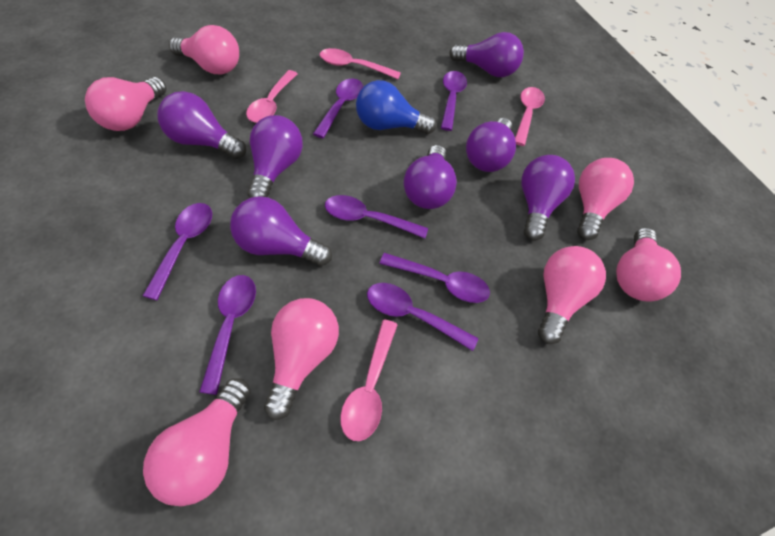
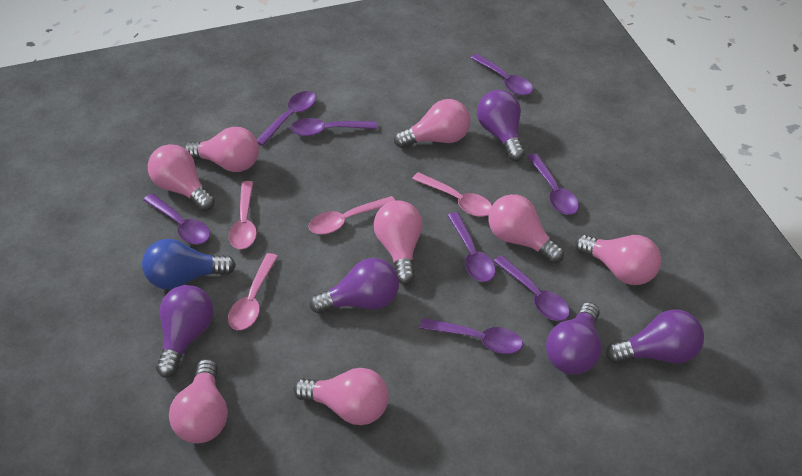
pink light bulb: 7 -> 8
purple light bulb: 7 -> 5
purple spoon: 7 -> 8

